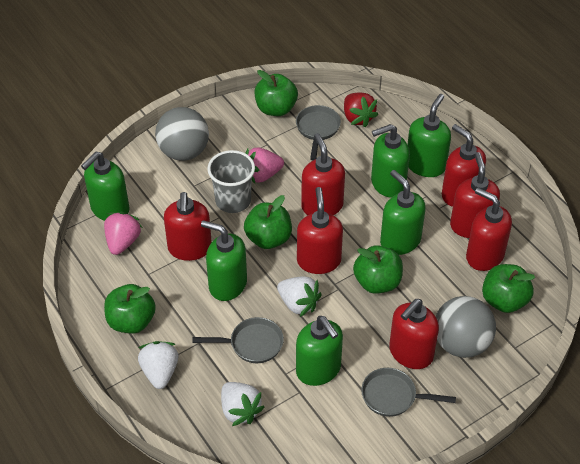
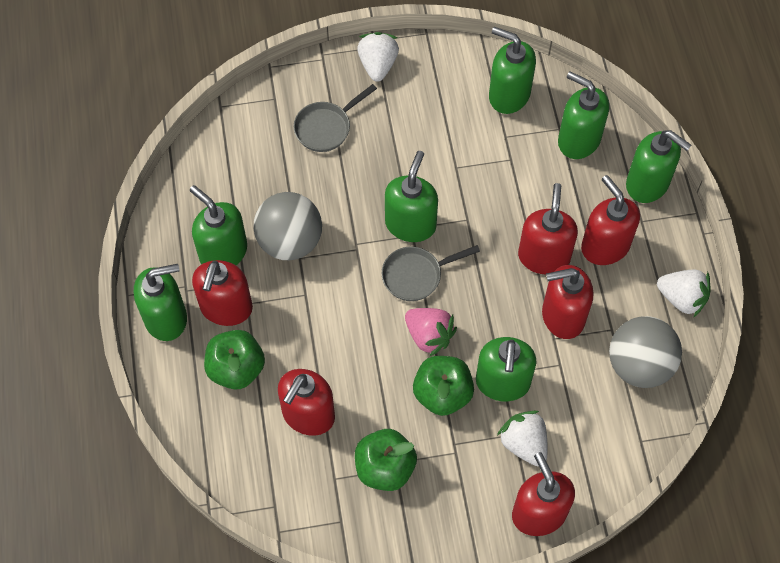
green apple: 5 -> 3
green soap dispenser: 6 -> 7
grey cup: 1 -> 0
grey pan: 3 -> 2
pink strawberry: 2 -> 1
red soap dispenser: 7 -> 6
red strawberry: 1 -> 0

